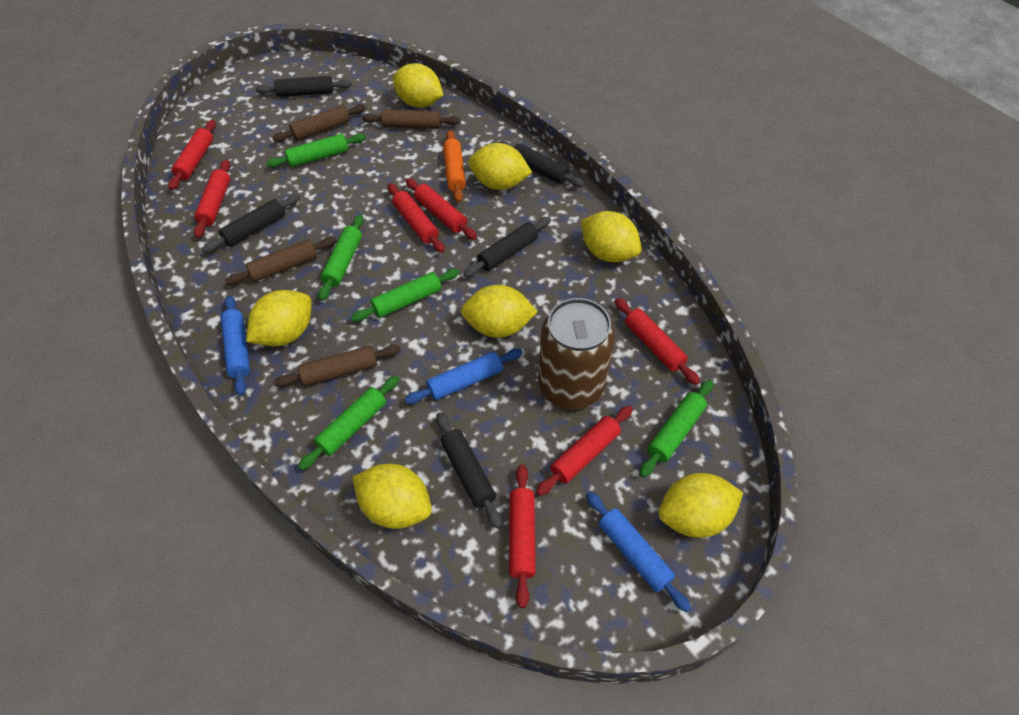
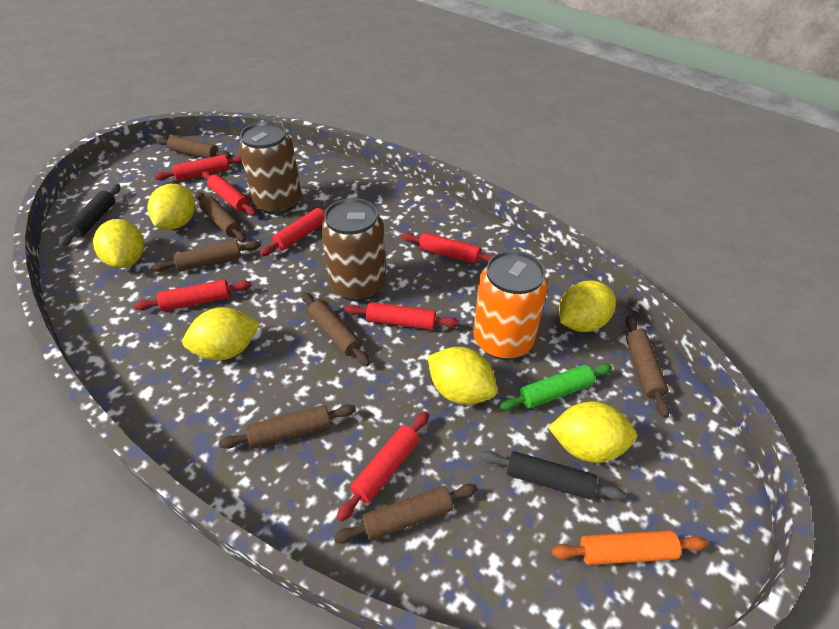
black rolling pin: 5 -> 2
blue rolling pin: 3 -> 0
brown can: 1 -> 2
brown rolling pin: 4 -> 7
green rolling pin: 5 -> 1
orange can: 0 -> 1
yellow lemon: 7 -> 6

